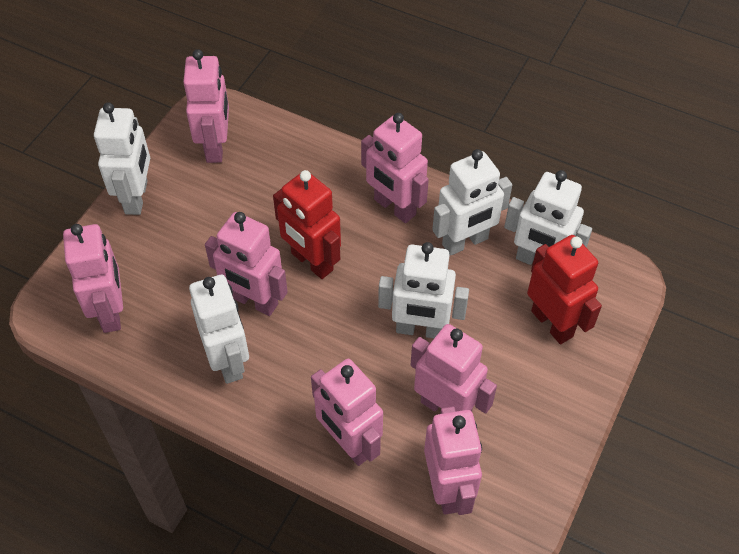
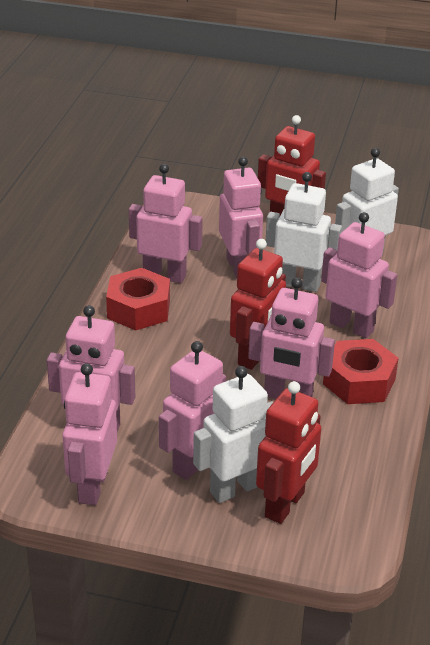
red nut: 0 -> 2
red robot: 2 -> 3
white robot: 5 -> 3

